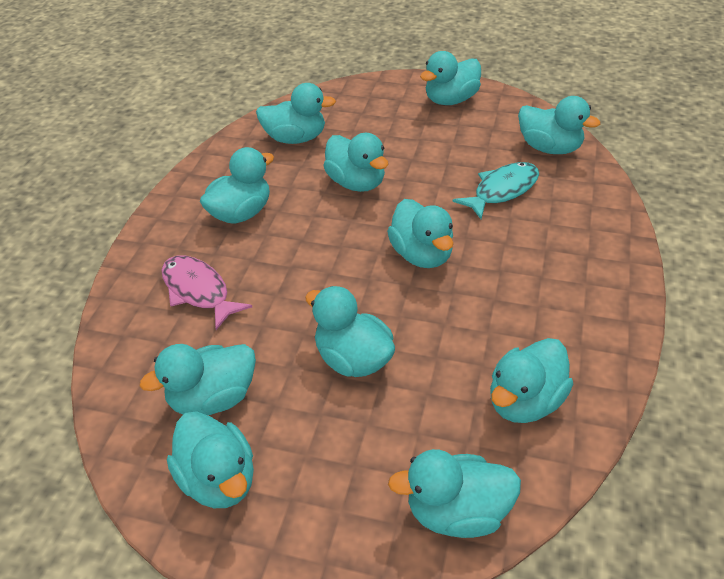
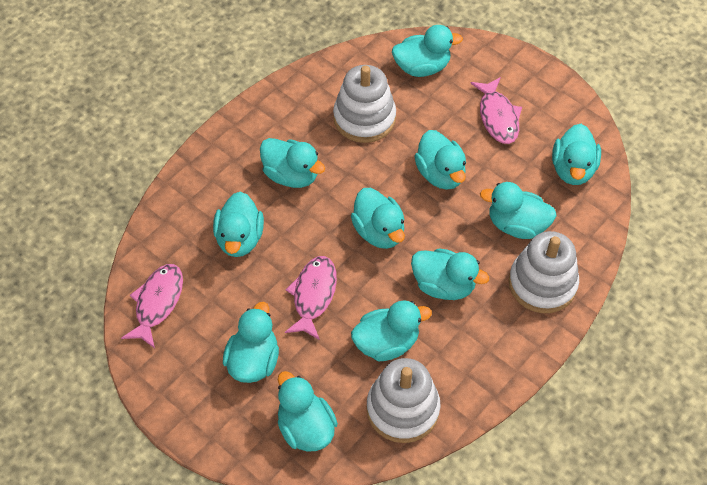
pink fish: 1 -> 3
turquoise fish: 1 -> 0
white stacking toy: 0 -> 3

